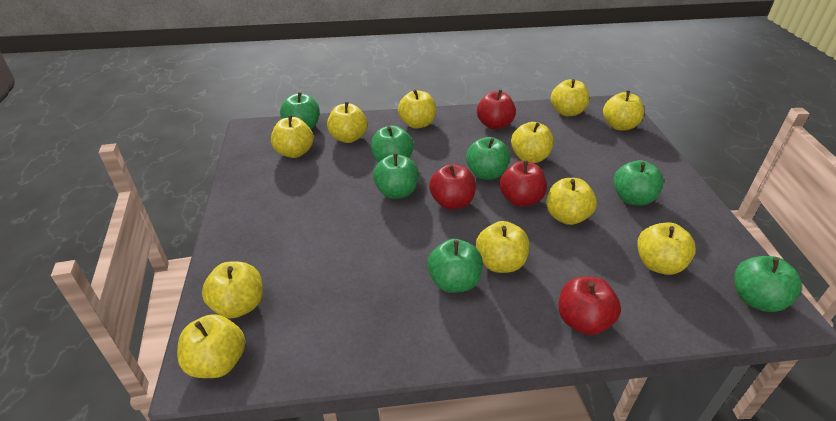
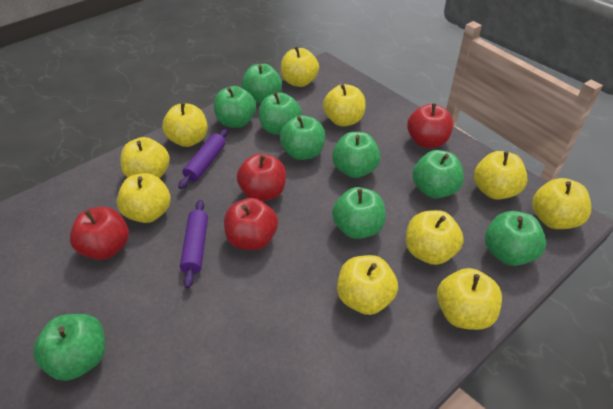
green apple: 7 -> 9
purple rolling pin: 0 -> 2
yellow apple: 11 -> 10

